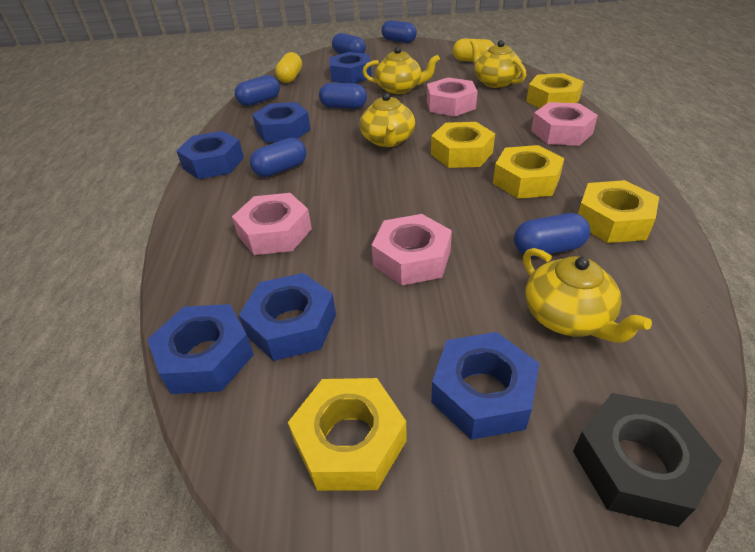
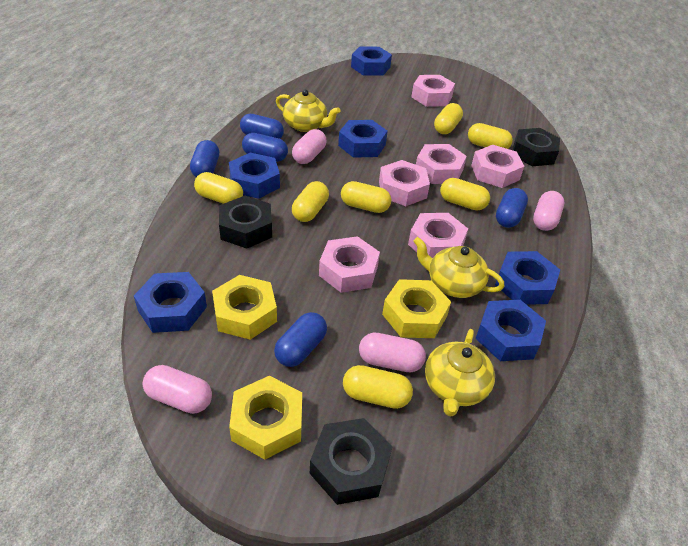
black nut: 1 -> 3
blue capsule: 6 -> 5
pink capsule: 0 -> 4
pink nut: 4 -> 6
yellow capsule: 2 -> 7
yellow nut: 5 -> 3
yellow teapot: 4 -> 3

